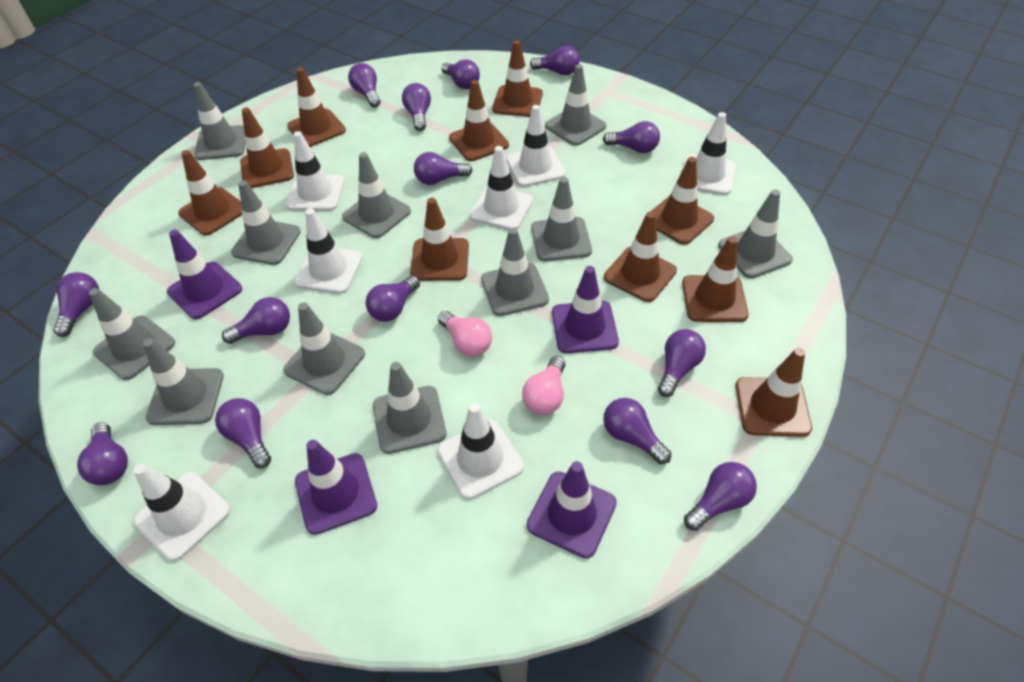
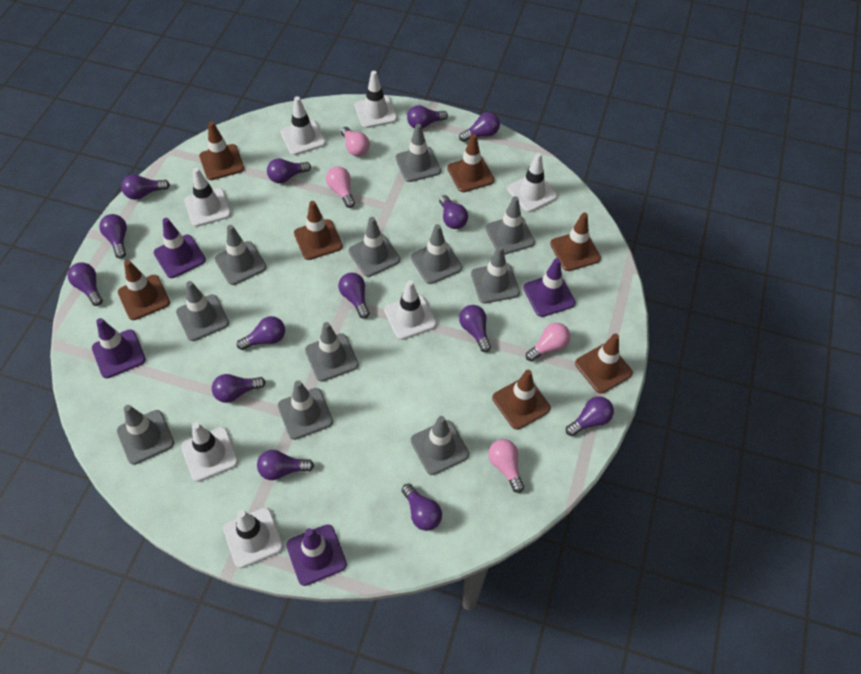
brown traffic cone: 10 -> 7
pink light bulb: 2 -> 4

